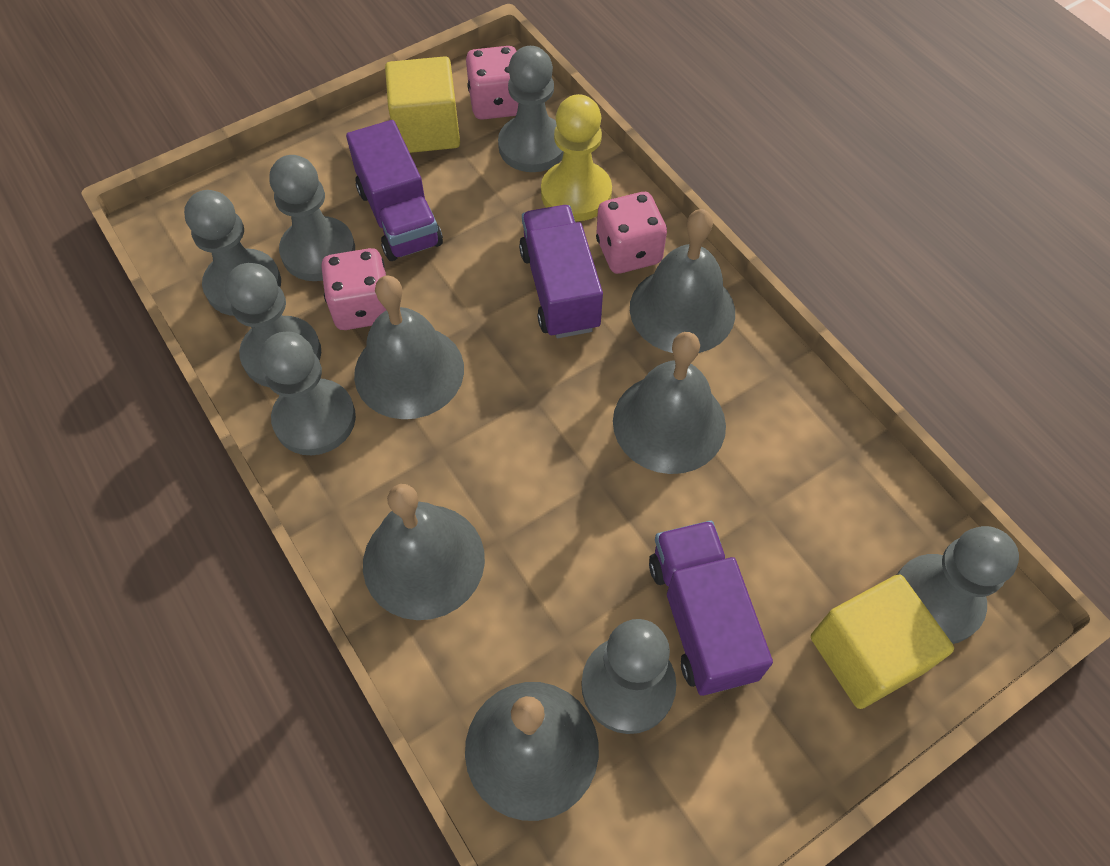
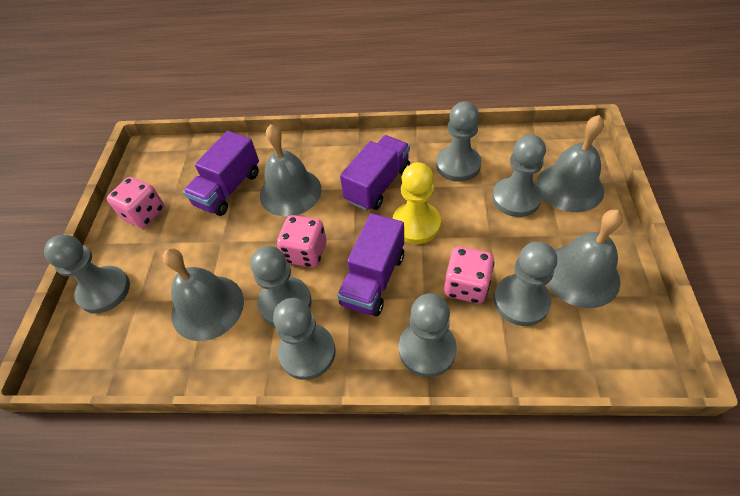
grey bell: 5 -> 4
yellow cube: 2 -> 0

